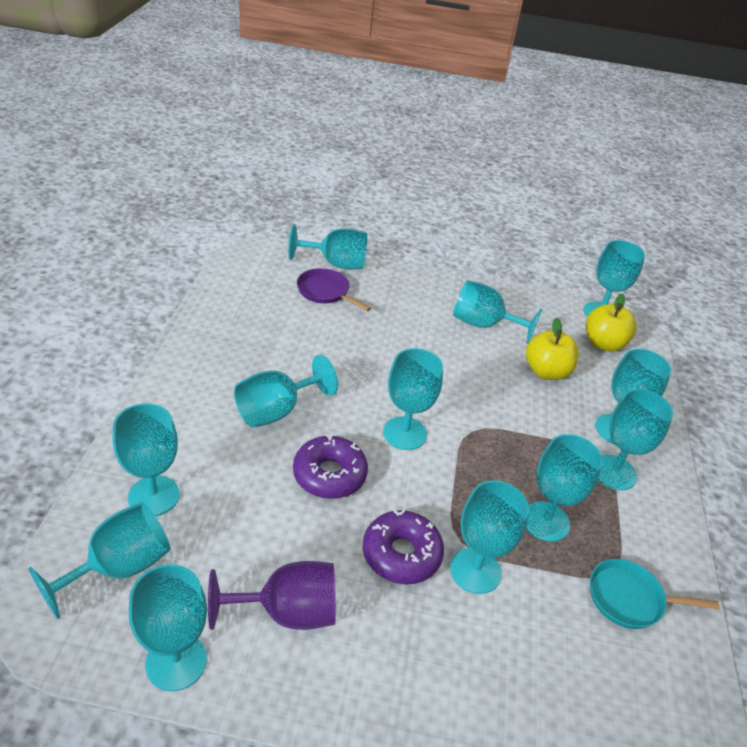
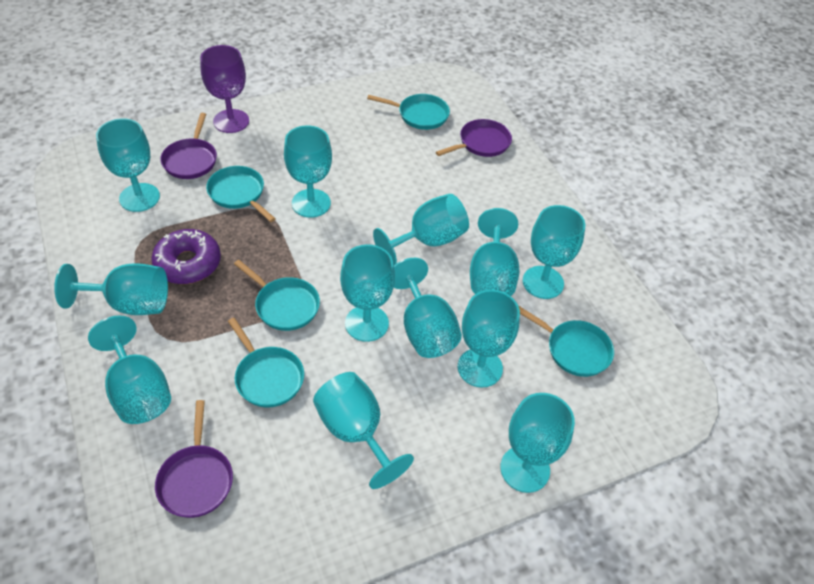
purple donut: 2 -> 1
purple pan: 1 -> 3
turquoise pan: 1 -> 5
yellow apple: 2 -> 0

